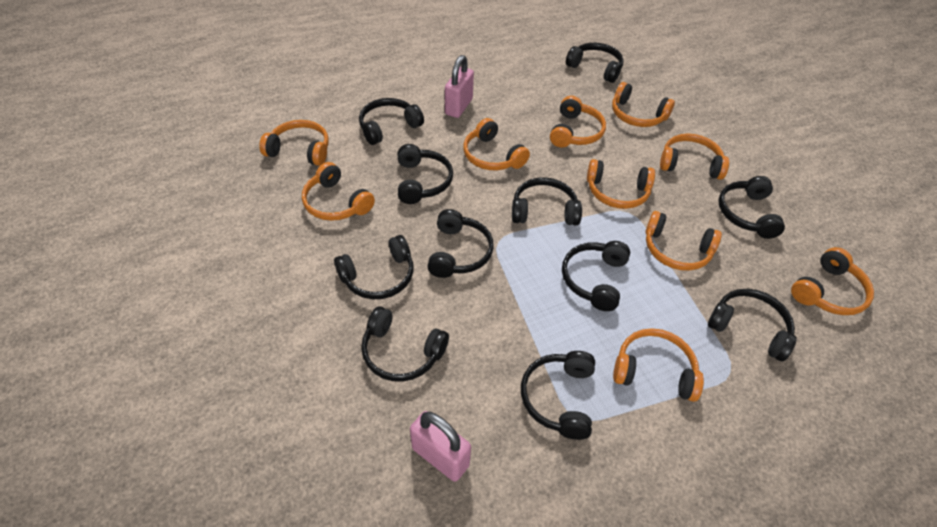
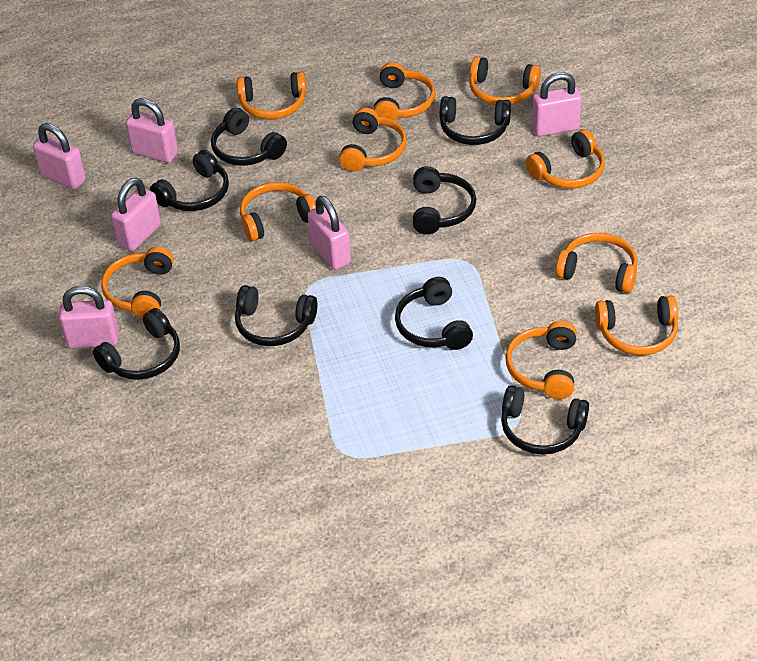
black headphones: 11 -> 8
pink padlock: 2 -> 6

